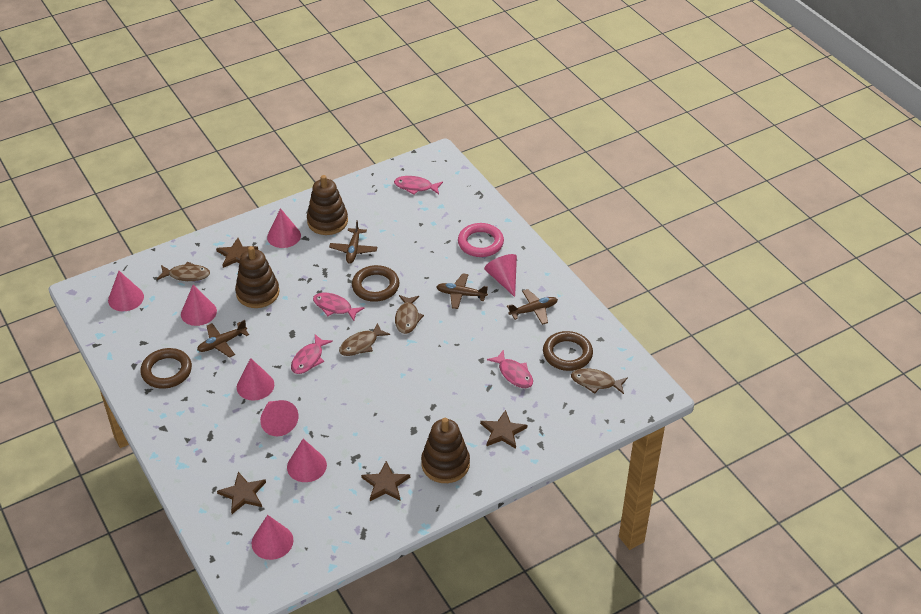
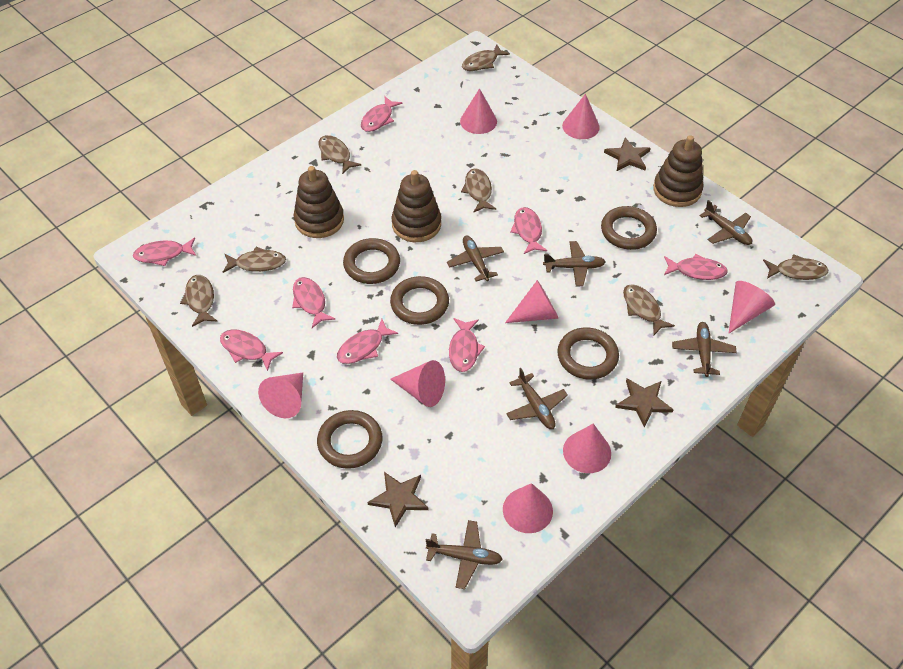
brown fish: 4 -> 7
brown plane: 4 -> 6
brown ring: 3 -> 5
brown star: 4 -> 3
pink fish: 4 -> 8
pink ring: 1 -> 0

